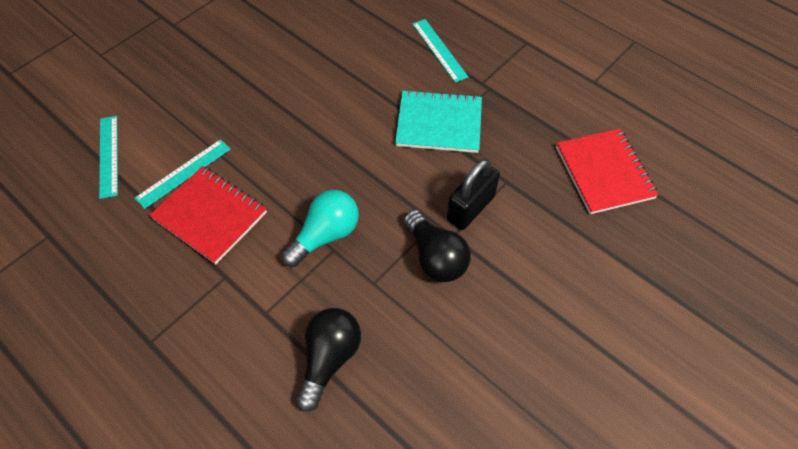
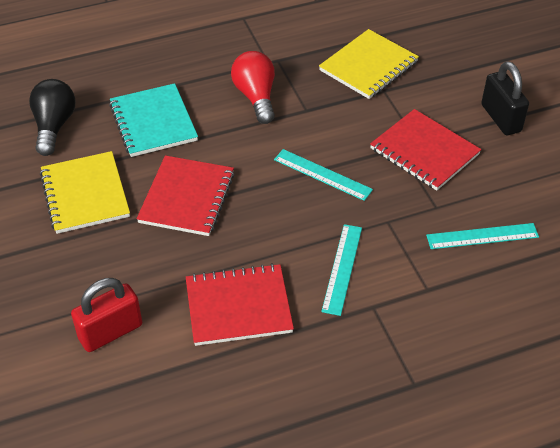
black light bulb: 2 -> 1
red light bulb: 0 -> 1
red notebook: 2 -> 3
red padlock: 0 -> 1
turquoise light bulb: 1 -> 0
yellow notebook: 0 -> 2

